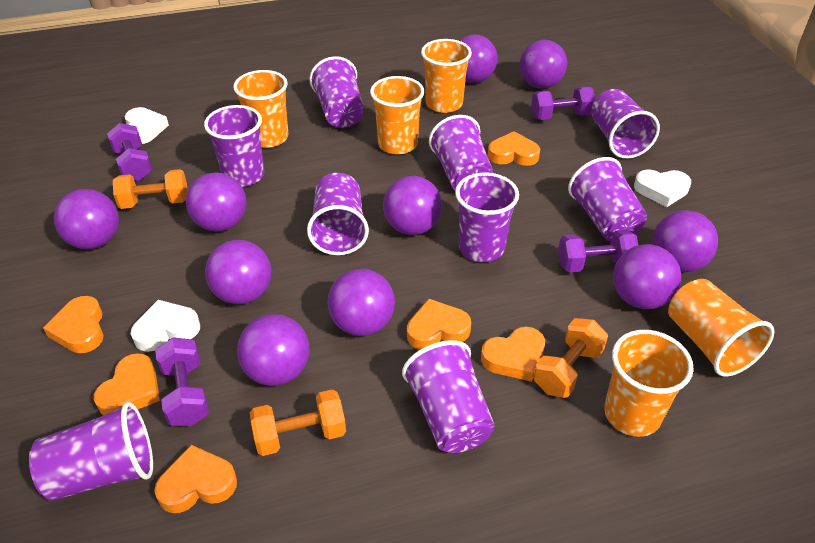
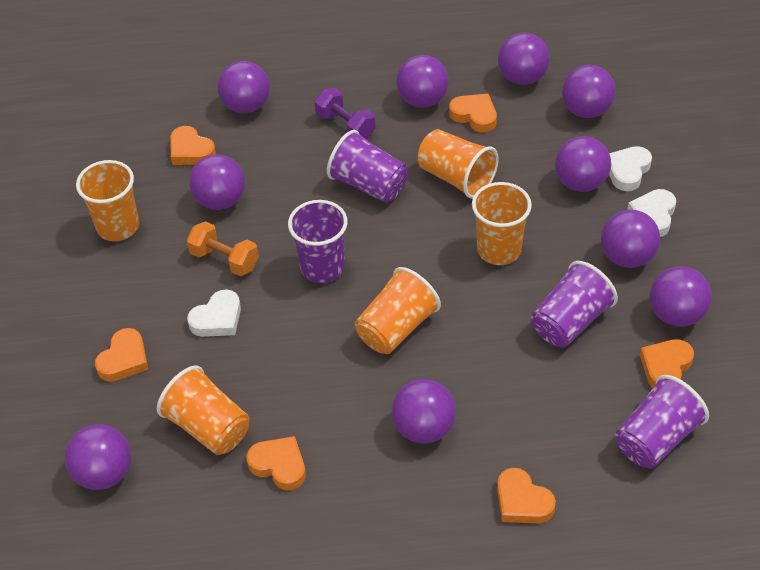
orange dumbbell: 3 -> 1
purple cup: 9 -> 4
purple dumbbell: 4 -> 1

